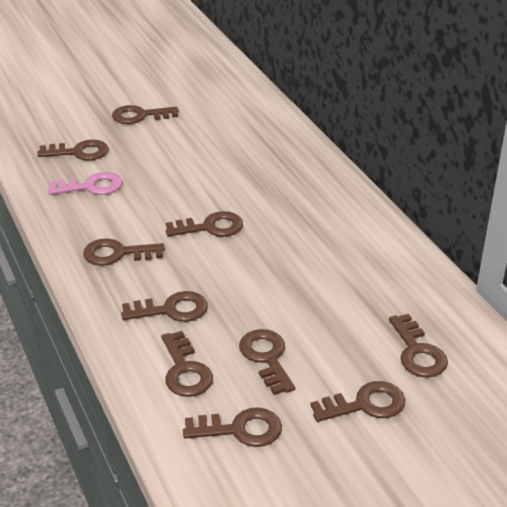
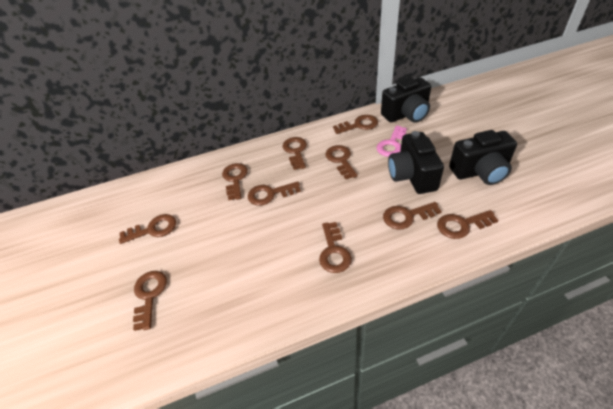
black camera: 0 -> 3

